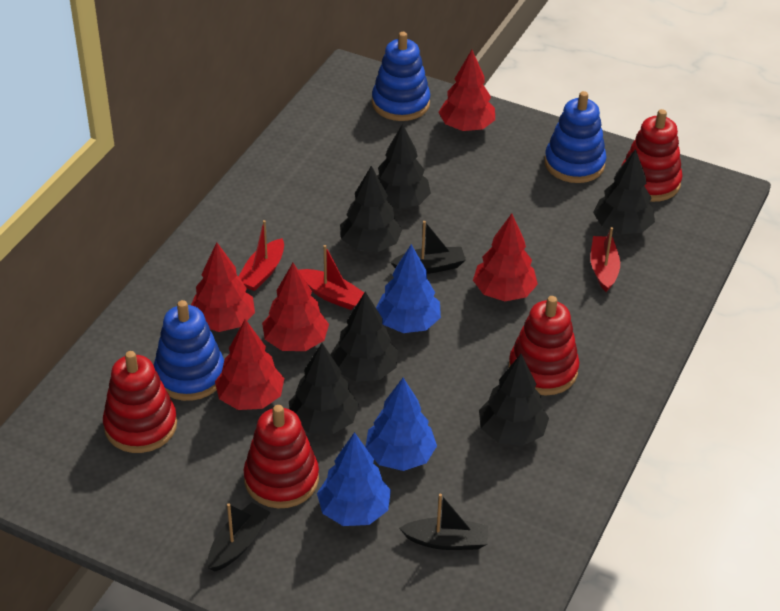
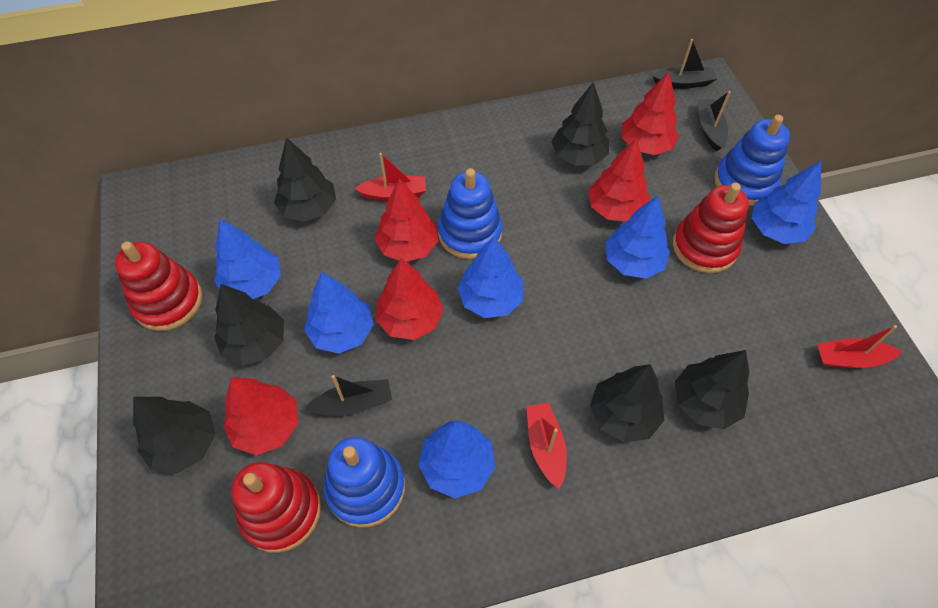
blue tree: 3 -> 6
red stacking toy: 4 -> 3

